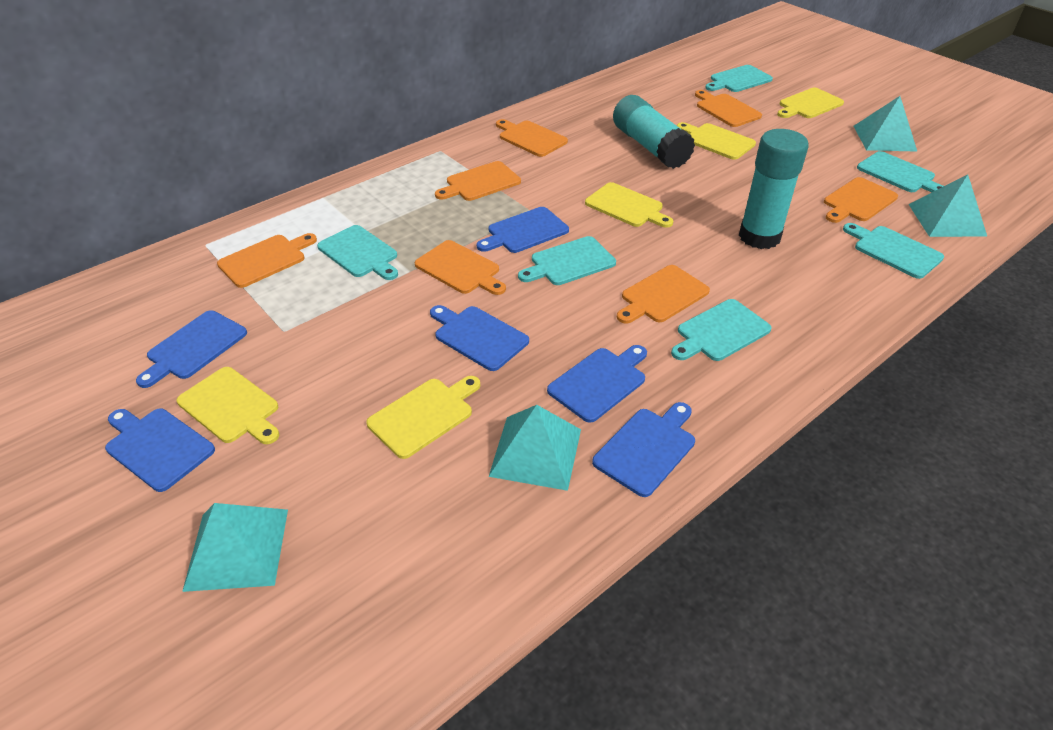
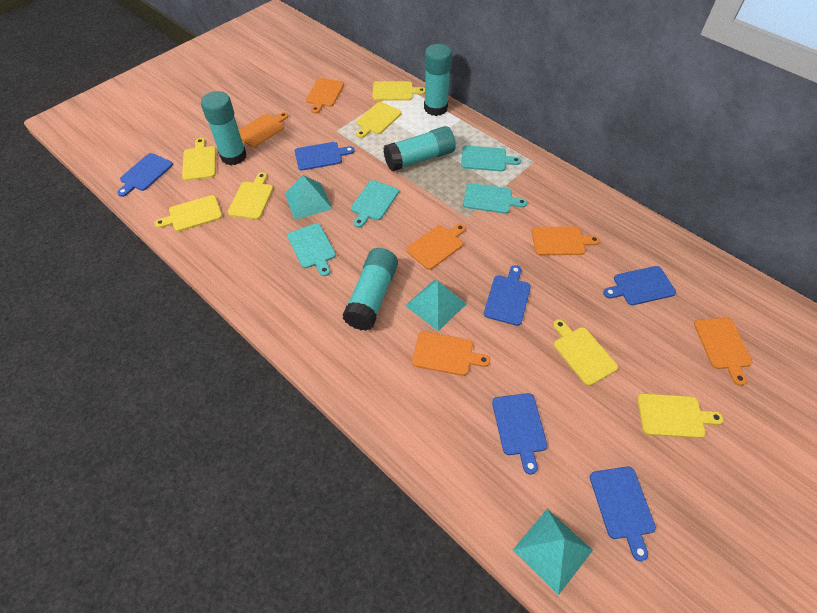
orange cutting board: 7 -> 6
turquoise cutting board: 6 -> 4
turquoise glue stick: 2 -> 4
turquoise pyramid: 4 -> 3
yellow cutting board: 5 -> 7

